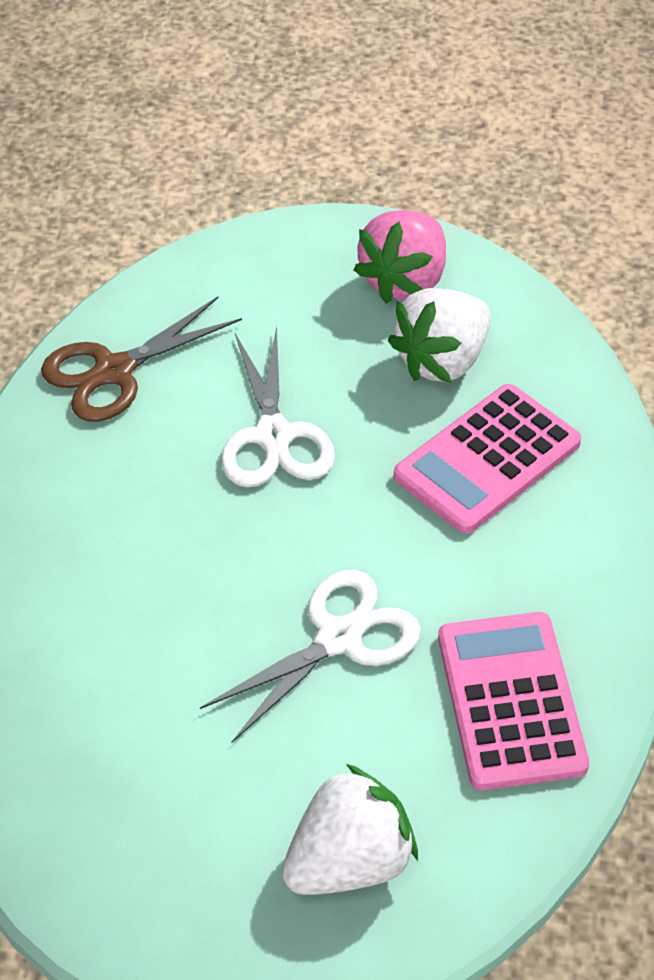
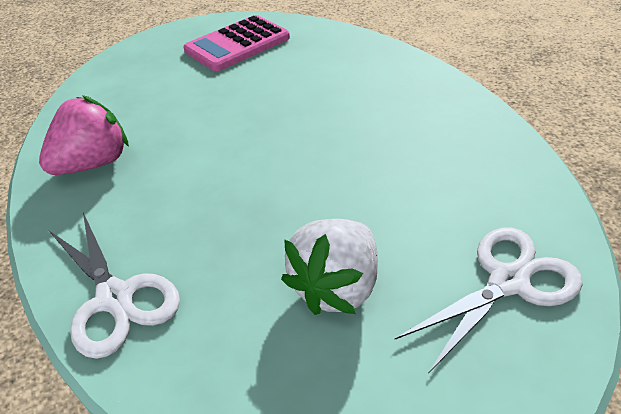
brown scissors: 1 -> 0
pink calculator: 2 -> 1
white strawberry: 2 -> 1

